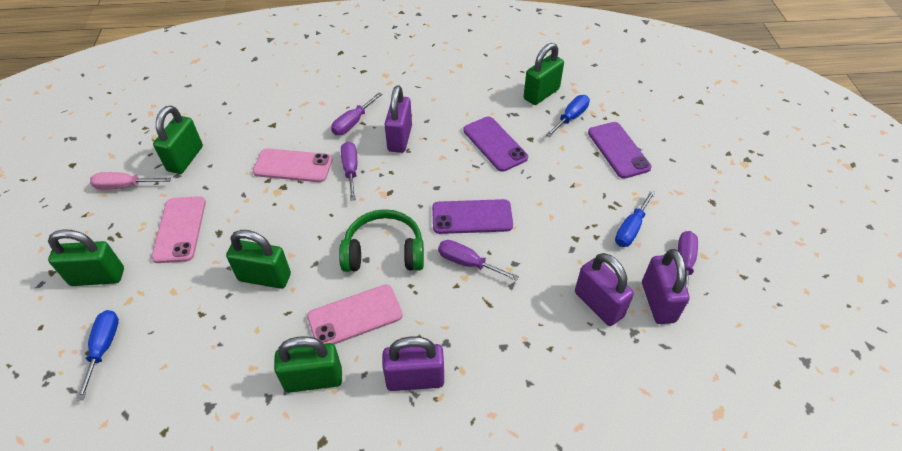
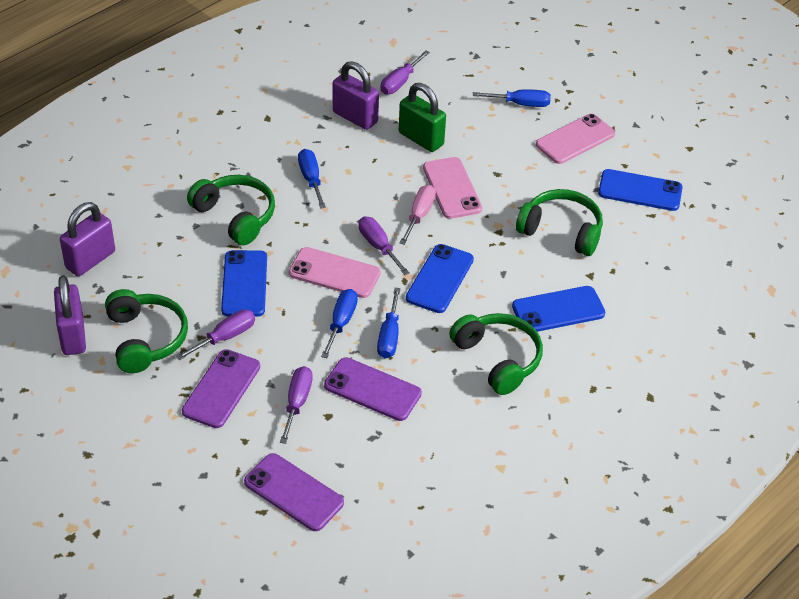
blue phone: 0 -> 4
blue screwdriver: 3 -> 4
green headphones: 1 -> 4
green padlock: 5 -> 1
purple padlock: 4 -> 3

